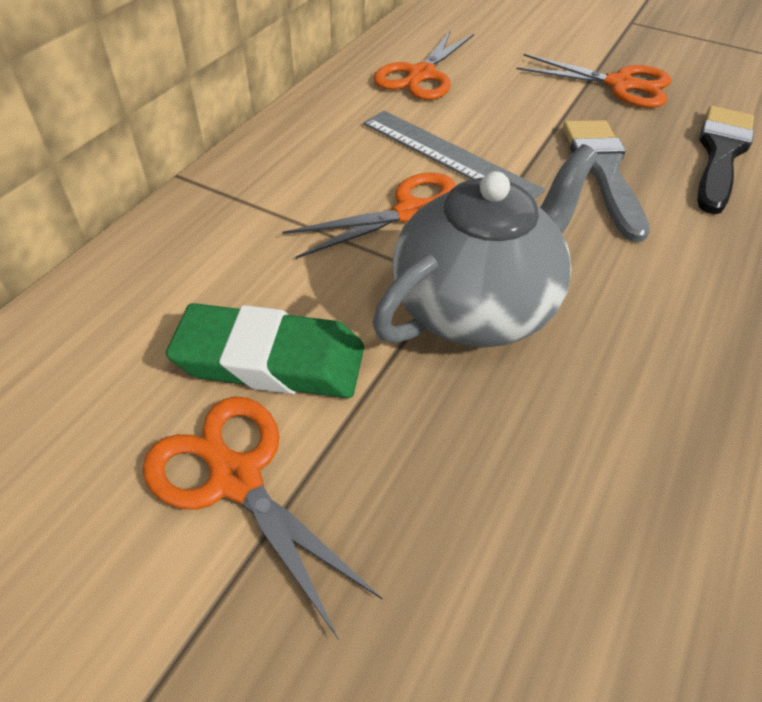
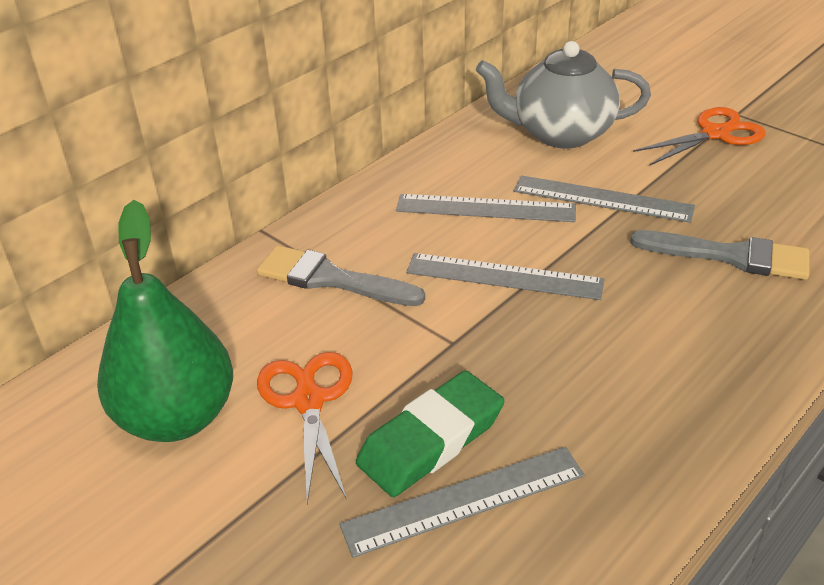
black brush: 1 -> 0
green pear: 0 -> 1
grey brush: 1 -> 2
grey ruler: 1 -> 4
orange scissors: 4 -> 2

